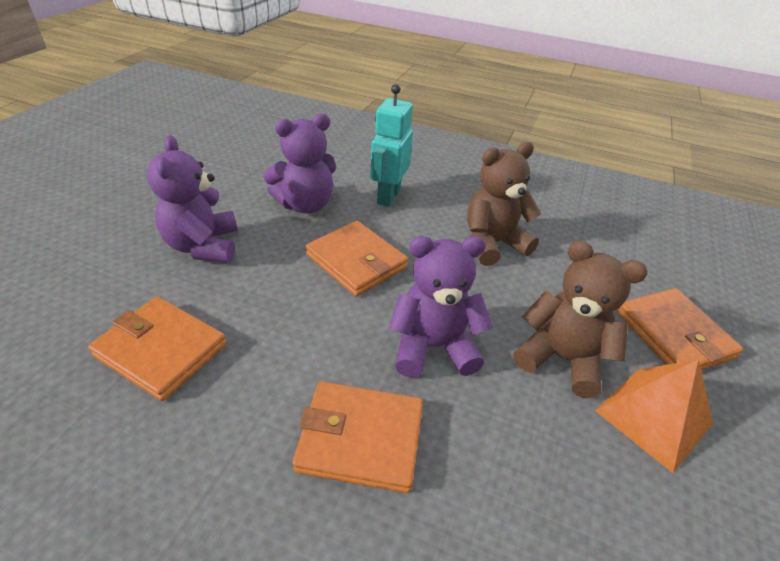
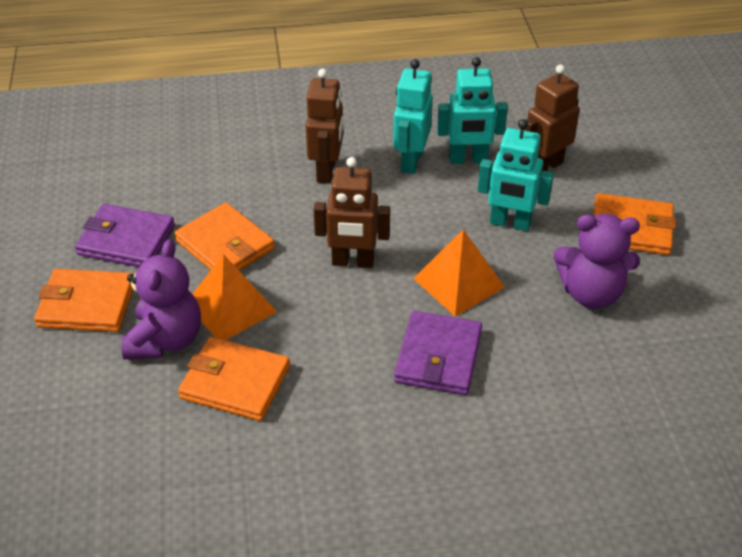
brown robot: 0 -> 3
brown teddy bear: 2 -> 0
orange pyramid: 1 -> 2
purple teddy bear: 3 -> 2
purple wallet: 0 -> 2
turquoise robot: 1 -> 3

